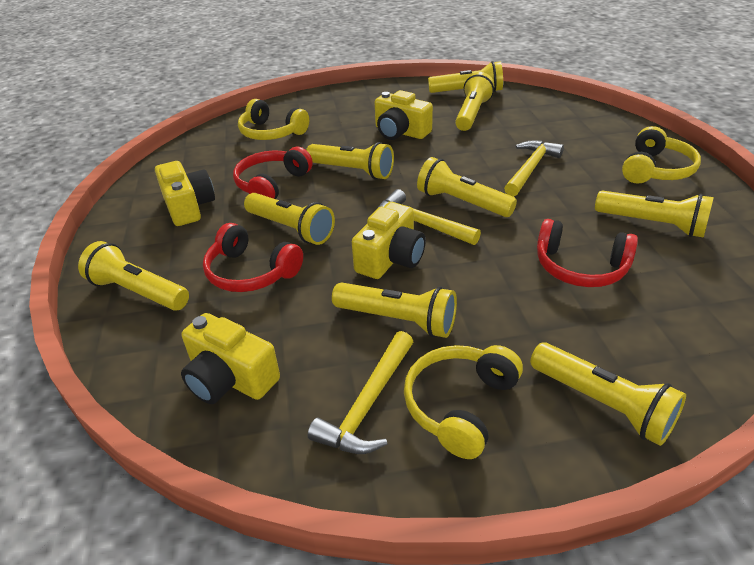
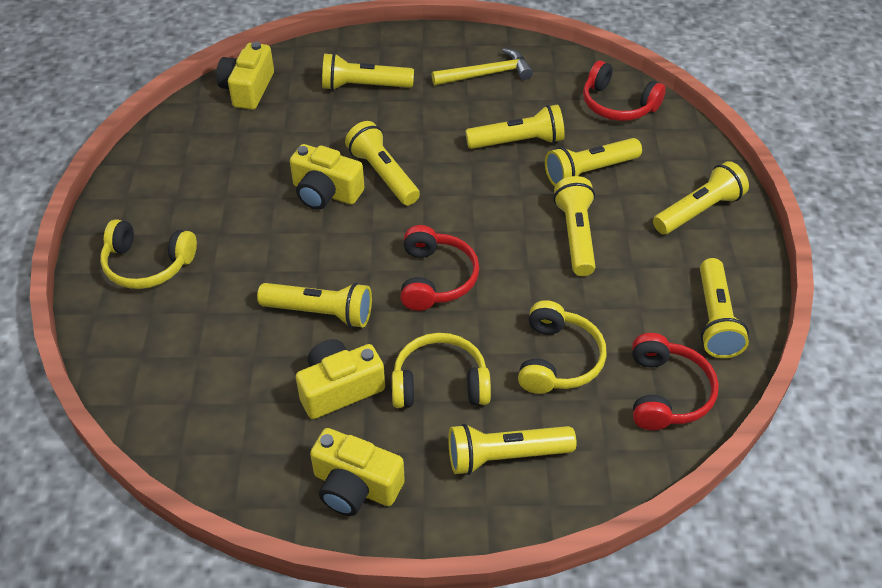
yellow hammer: 3 -> 1

